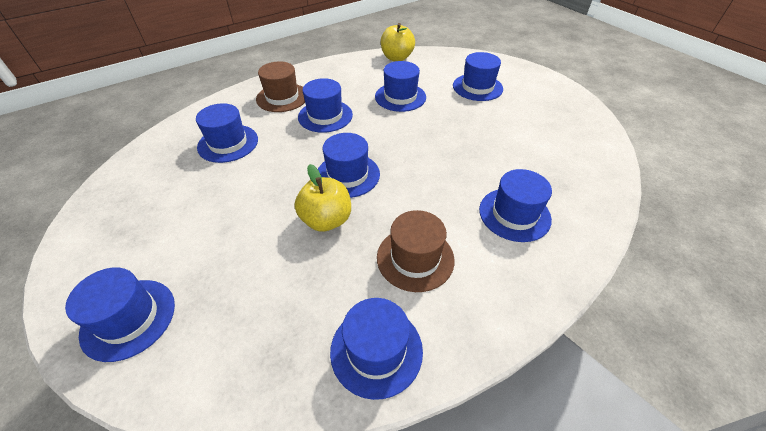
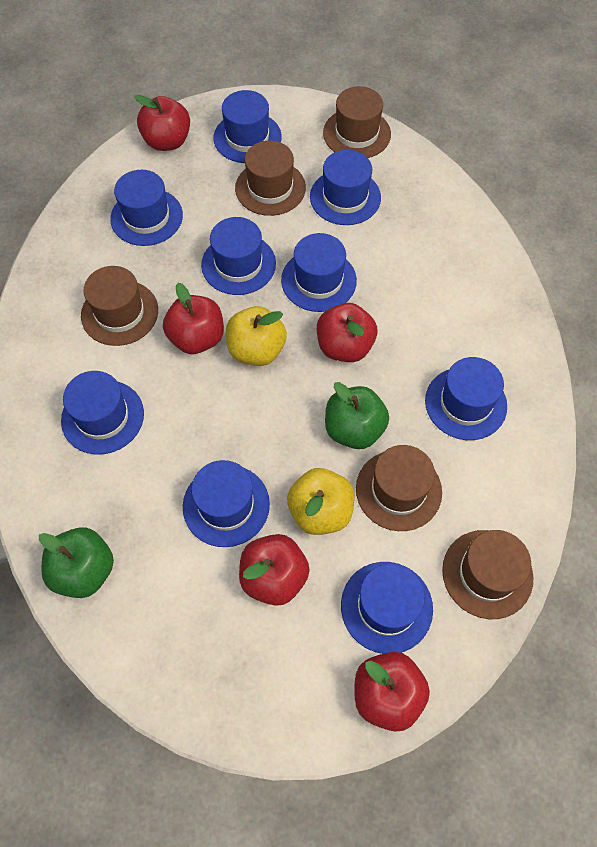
blue hat: 8 -> 9
brown hat: 2 -> 5
green apple: 0 -> 2
red apple: 0 -> 5

